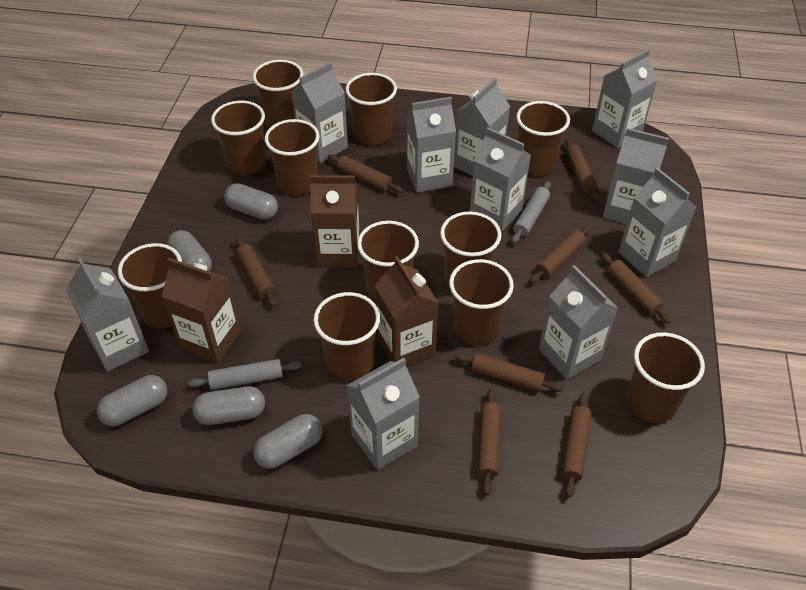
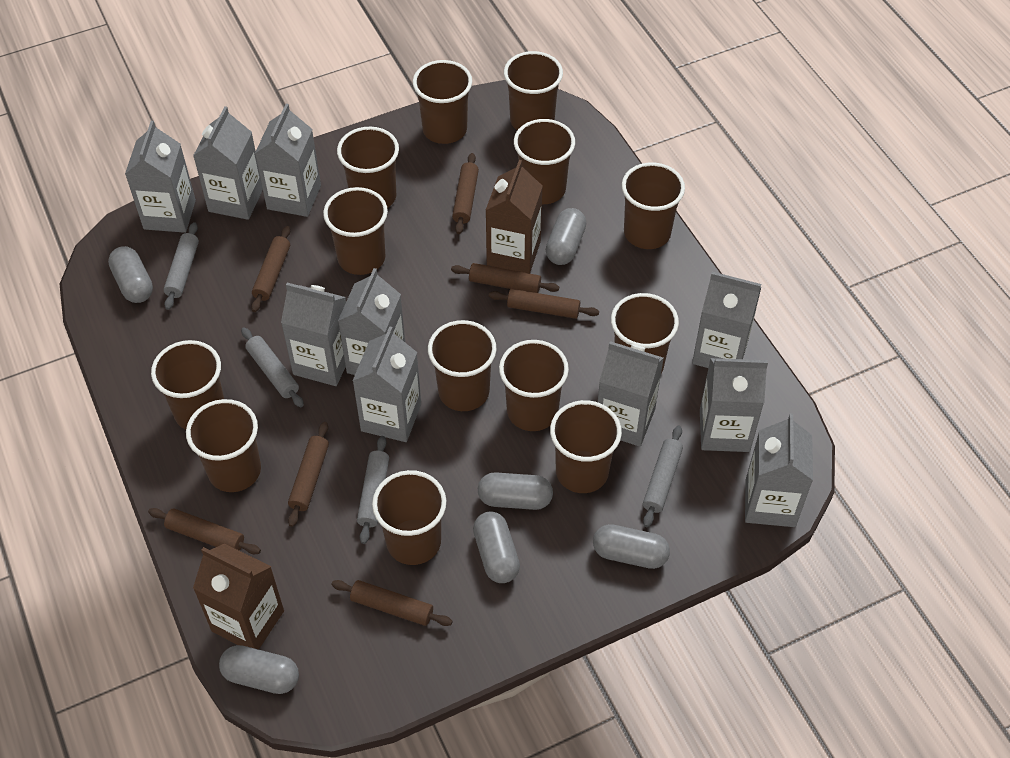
brown carton: 3 -> 2
brown cup: 11 -> 13
brown rolling pin: 8 -> 7
grey capsule: 5 -> 6
grey rolling pin: 2 -> 4

